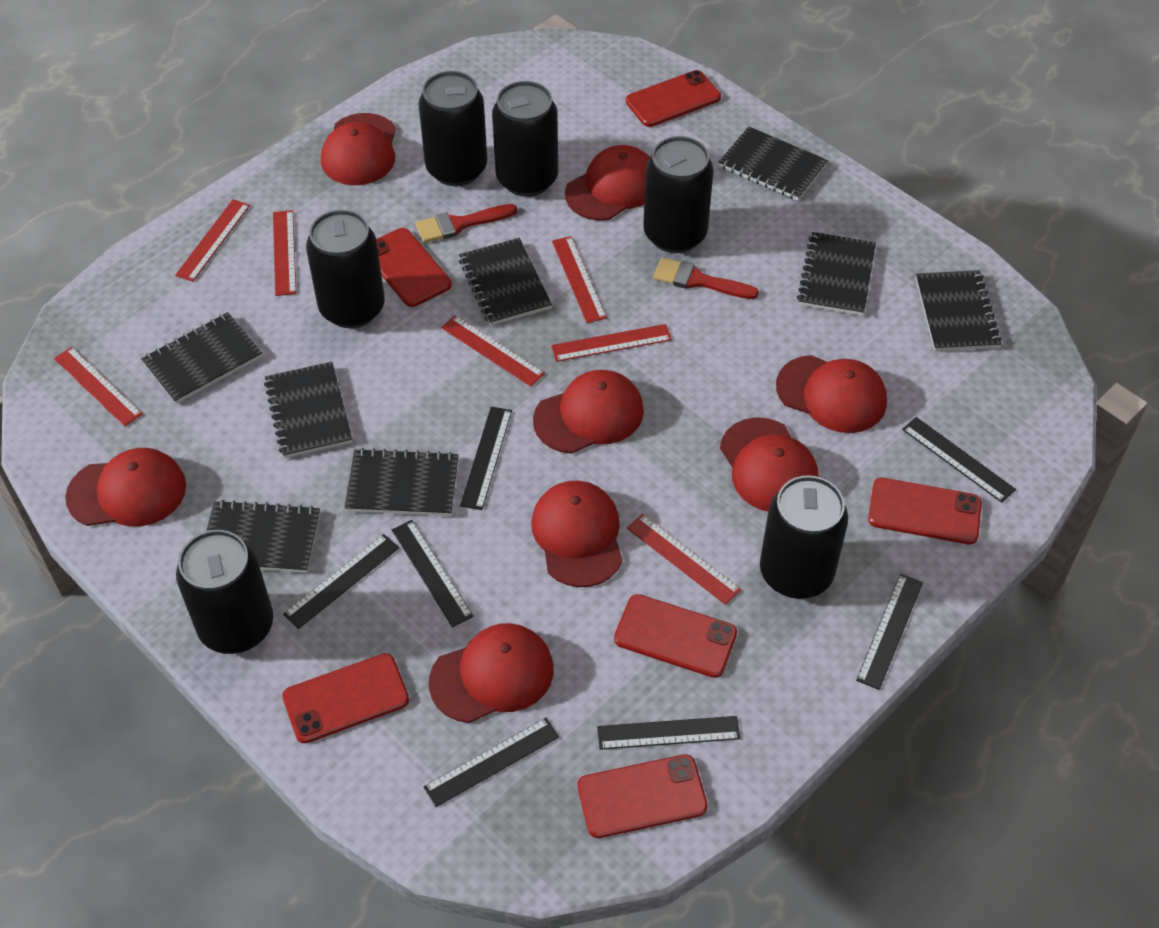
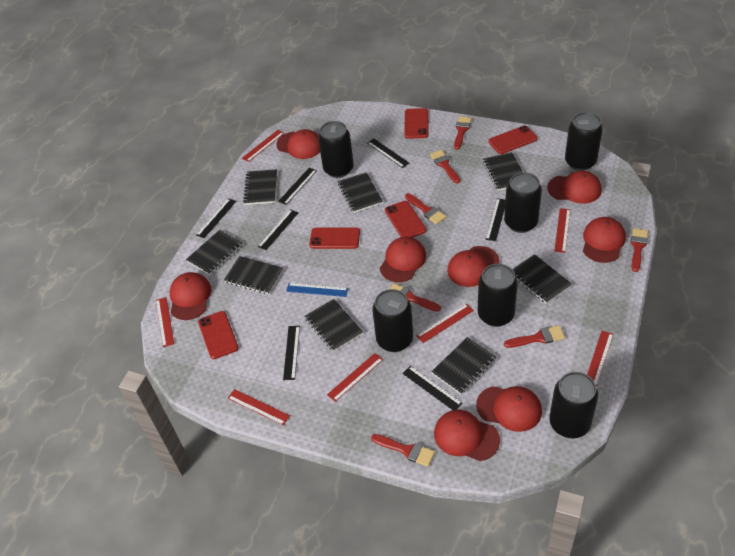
blue ruler: 0 -> 1
red brush: 2 -> 7
red phone: 6 -> 5

